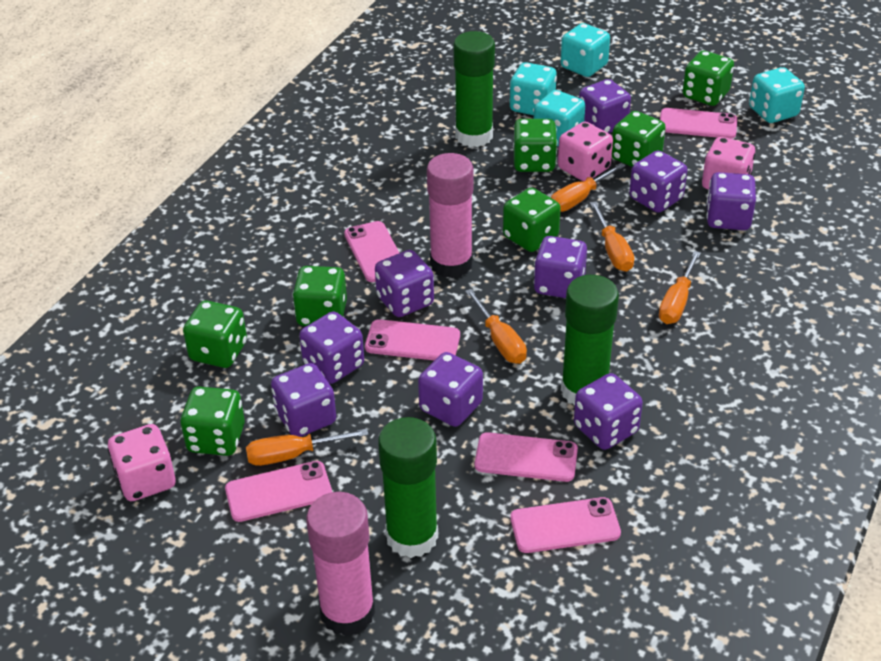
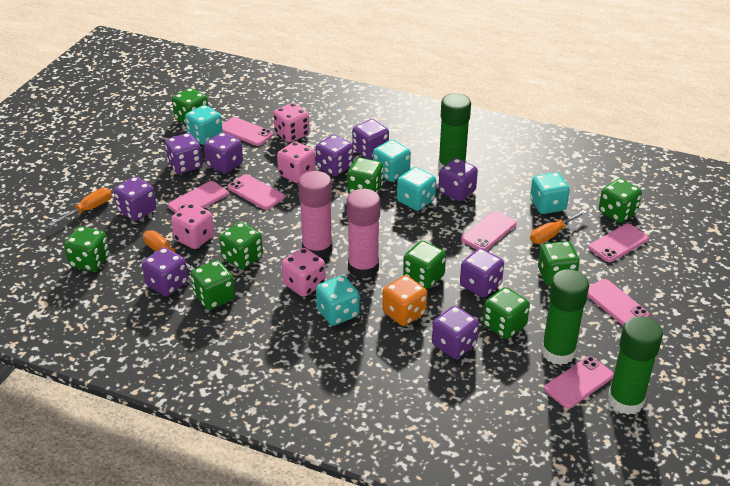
green dice: 7 -> 9
orange dice: 0 -> 1
orange screwdriver: 5 -> 3
pink dice: 3 -> 4
pink phone: 6 -> 7
turquoise dice: 4 -> 5

